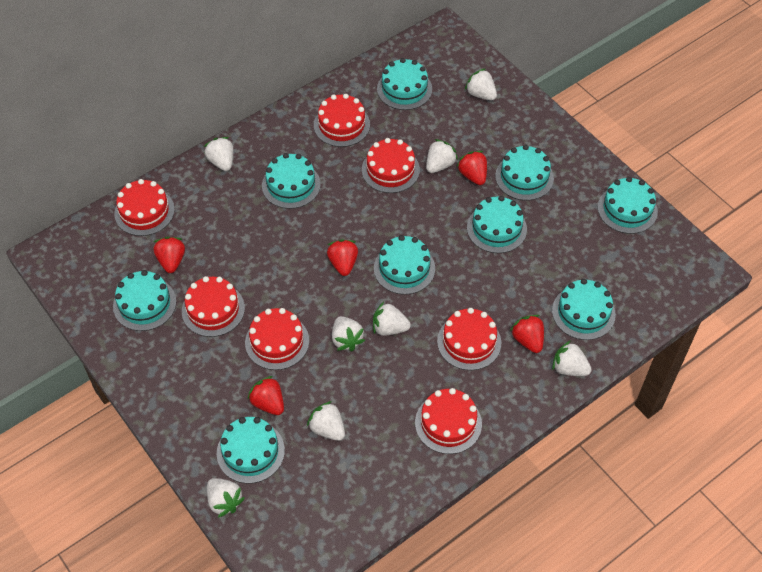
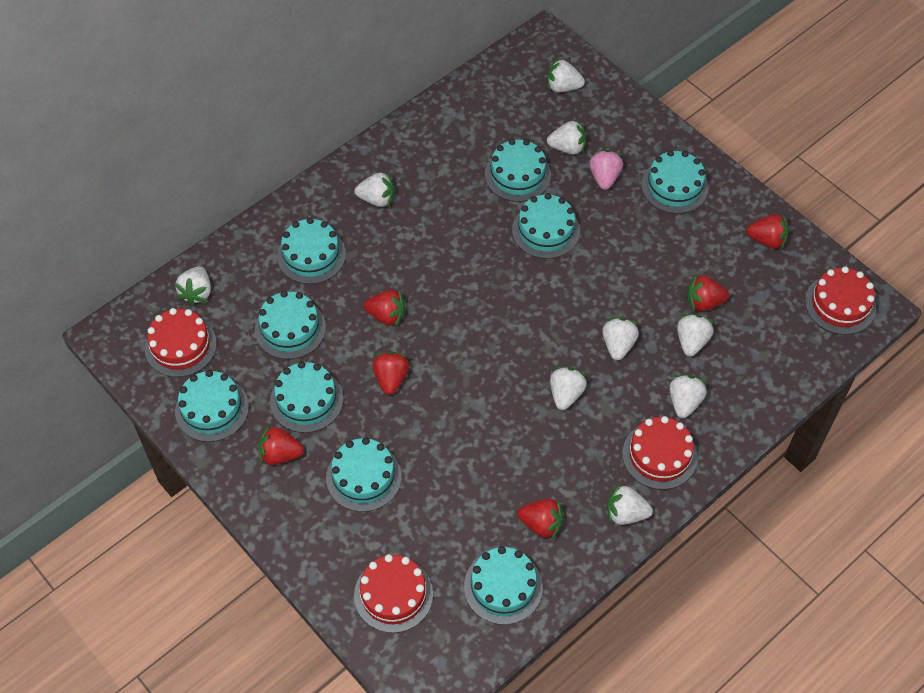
pink strawberry: 0 -> 1
red cake: 7 -> 4
red strawberry: 5 -> 6
white strawberry: 8 -> 9

